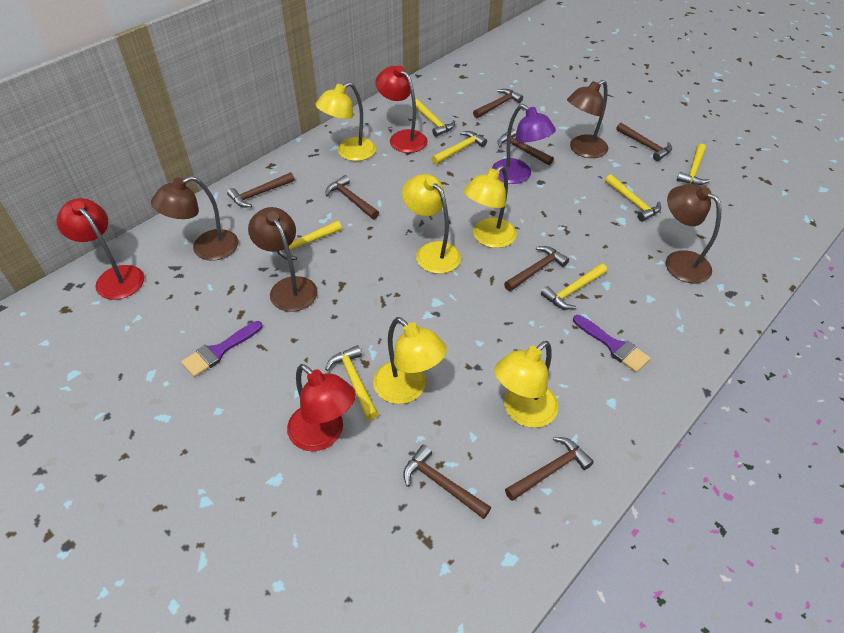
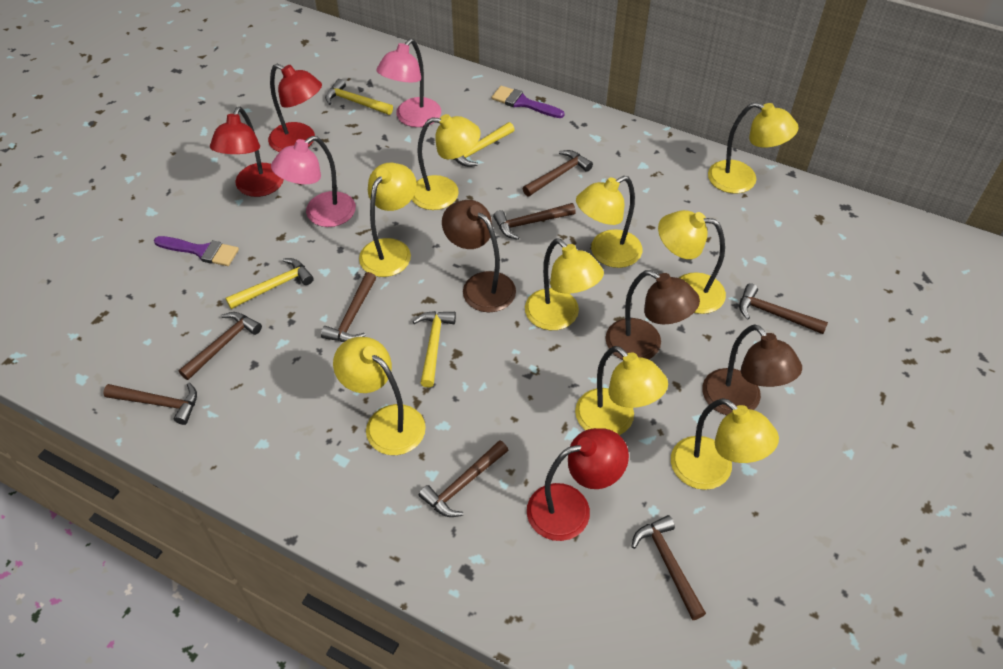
brown lamp: 4 -> 3
pink lamp: 0 -> 2
purple lamp: 1 -> 0
yellow hammer: 7 -> 4
yellow lamp: 5 -> 9

